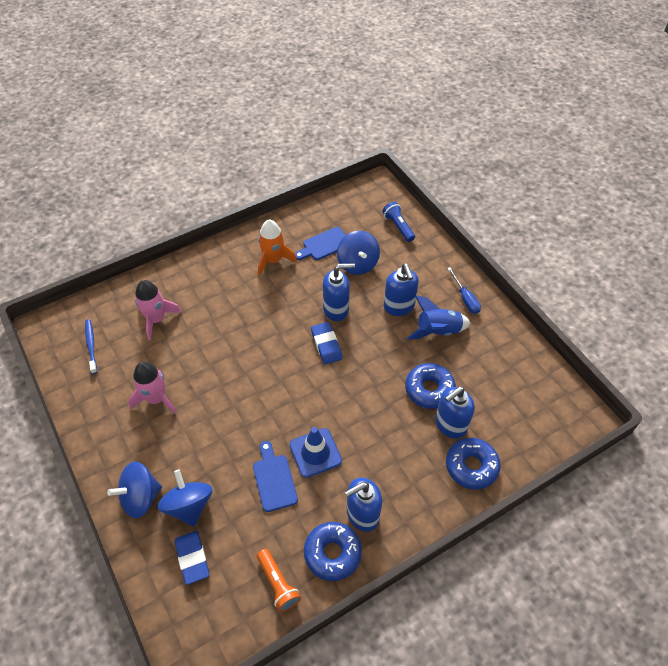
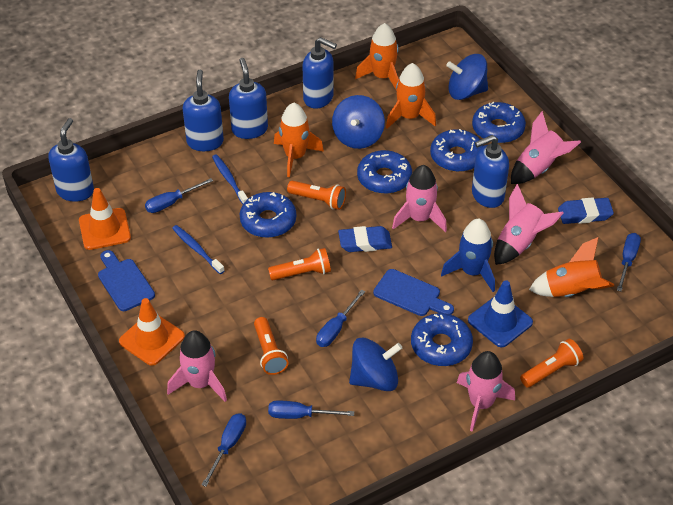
blue donut: 3 -> 5
blue flashlight: 1 -> 0
blue screwdriver: 1 -> 5
blue soap dispenser: 4 -> 5
blue toothbrush: 1 -> 2
orange flashlight: 1 -> 4
orange rocket: 1 -> 4
orange traffic cone: 0 -> 2
pink rocket: 2 -> 5

